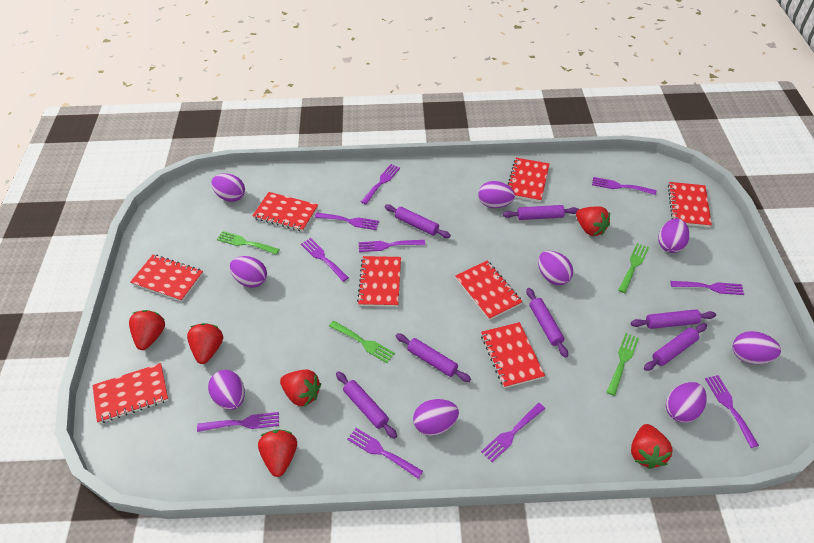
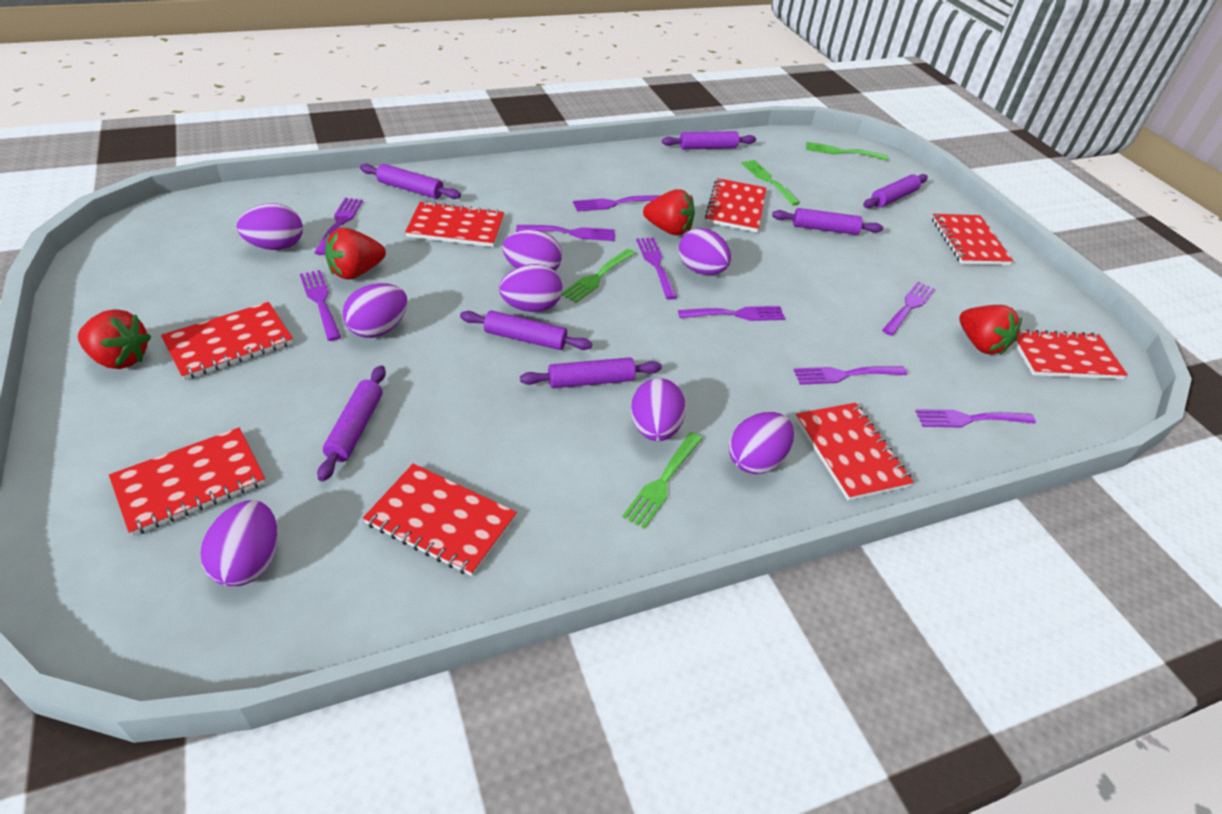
purple egg: 9 -> 8
purple fork: 10 -> 9
red strawberry: 6 -> 4

